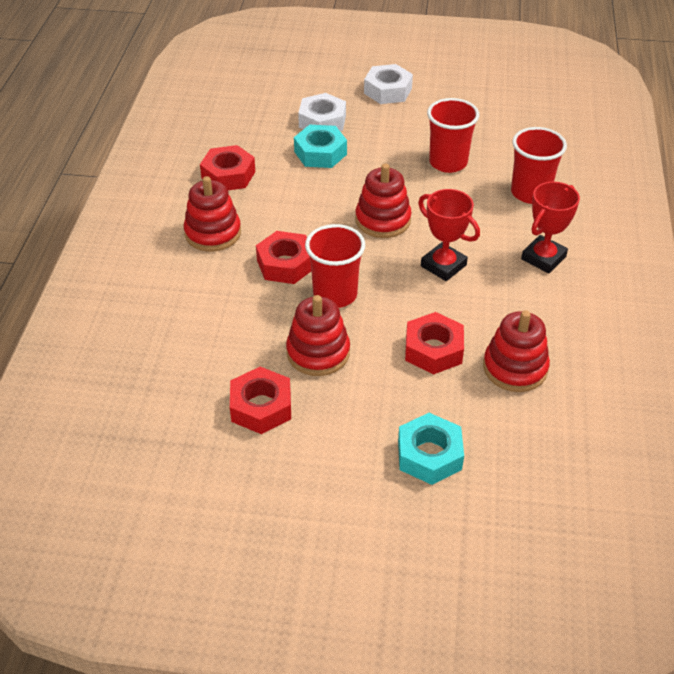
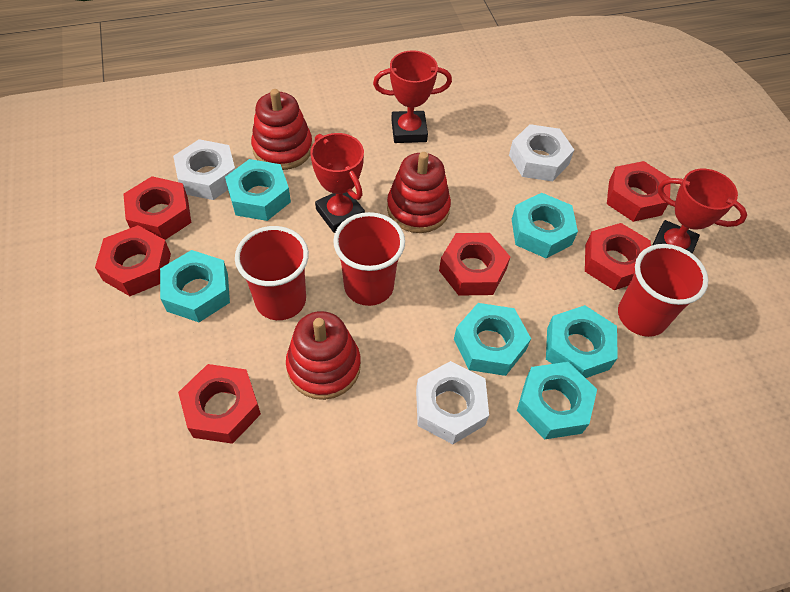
red nut: 4 -> 6
red stacking toy: 4 -> 3
red trophy: 2 -> 3
turquoise nut: 2 -> 6
white nut: 2 -> 3

